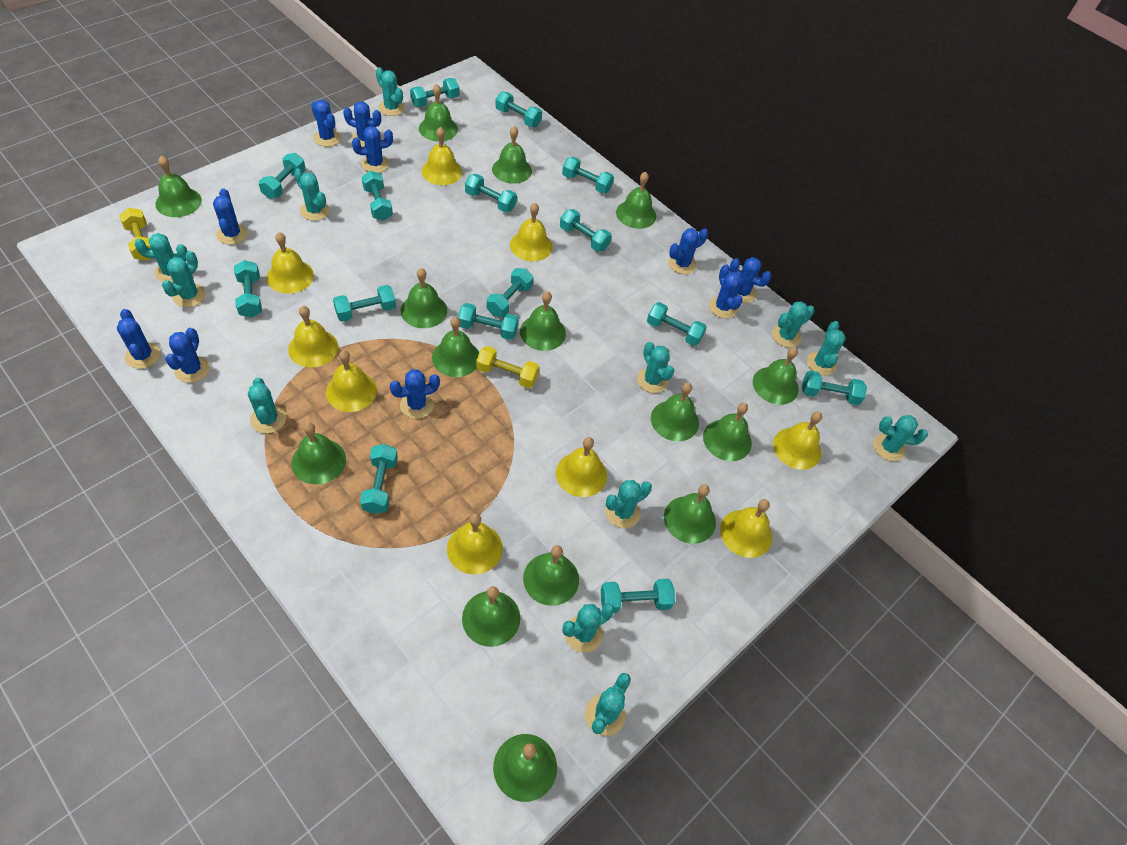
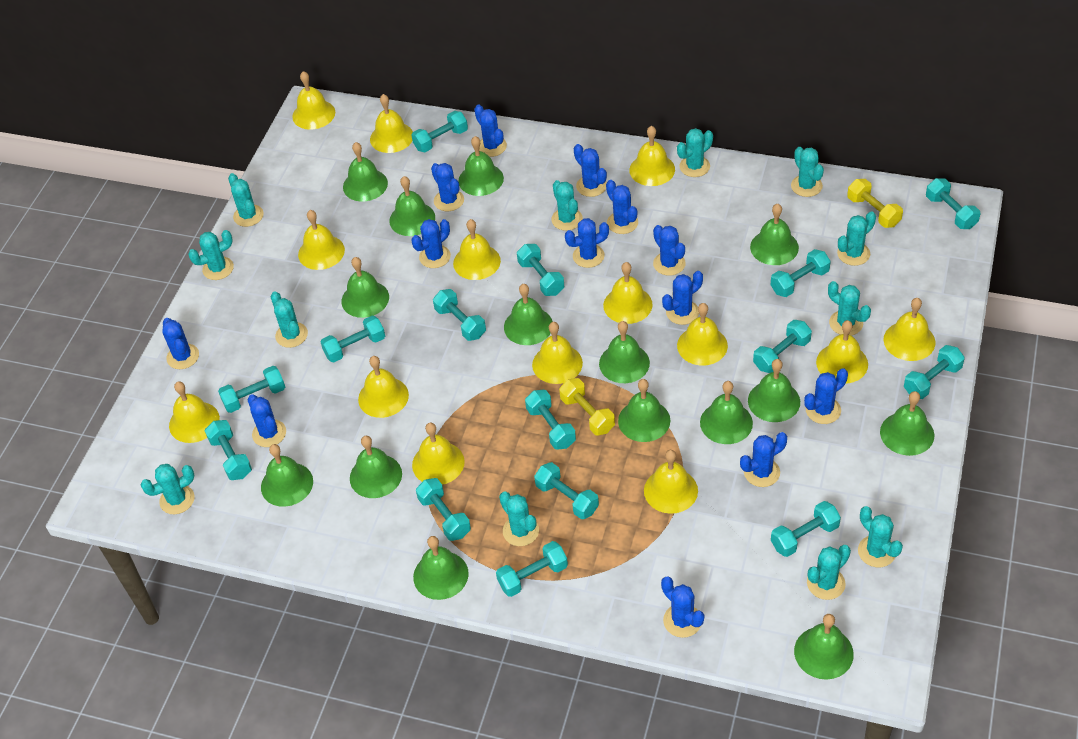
blue cactus: 10 -> 13
yellow bell: 9 -> 14

